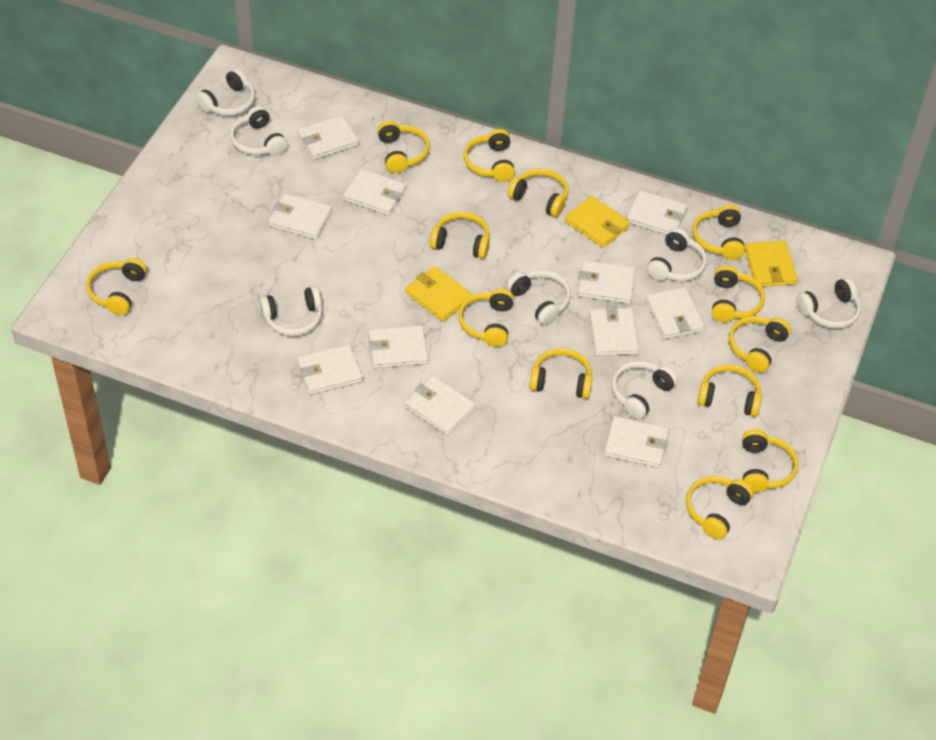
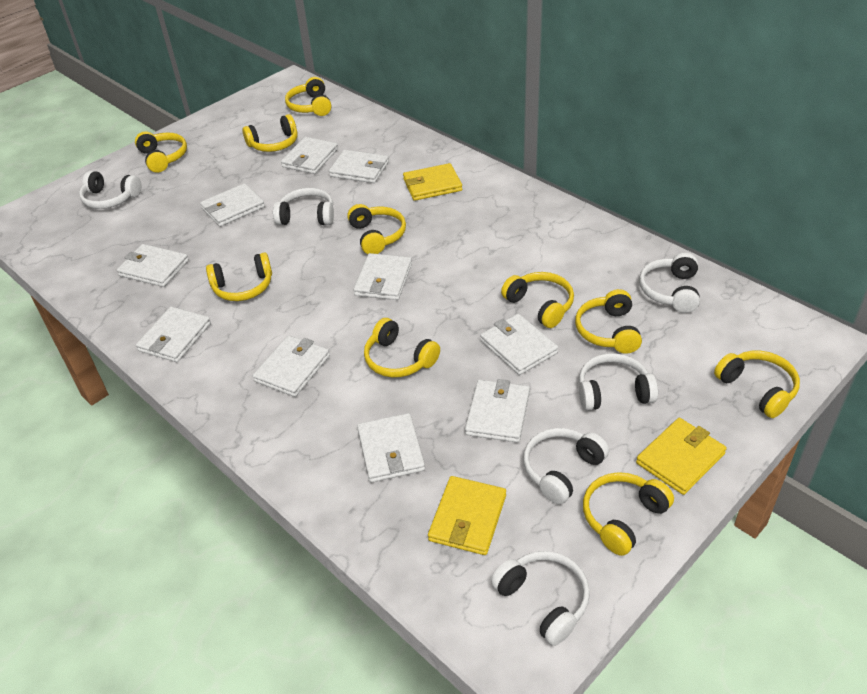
white headphones: 7 -> 6
white wallet: 11 -> 10
yellow headphones: 13 -> 10

